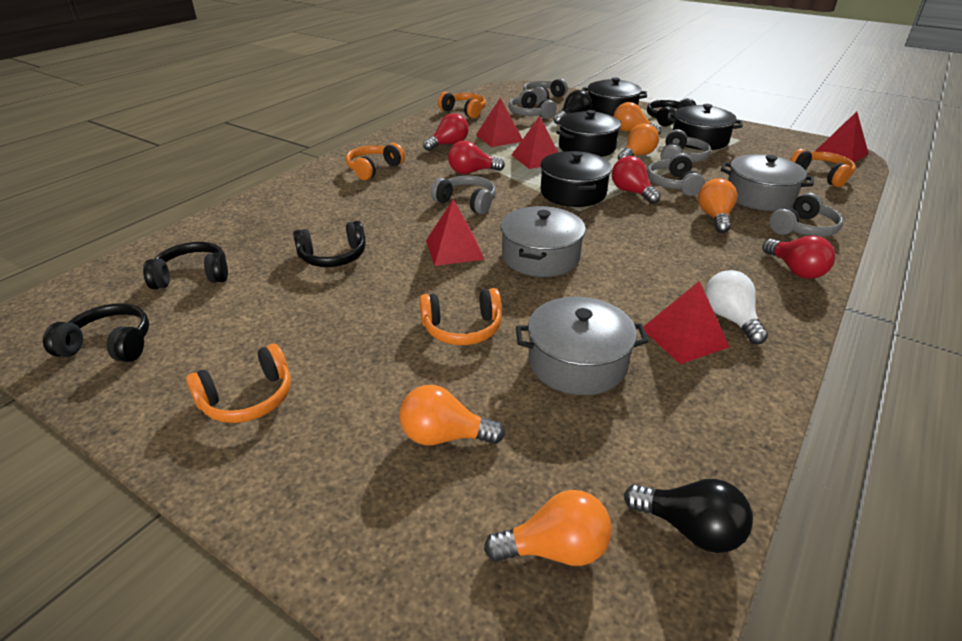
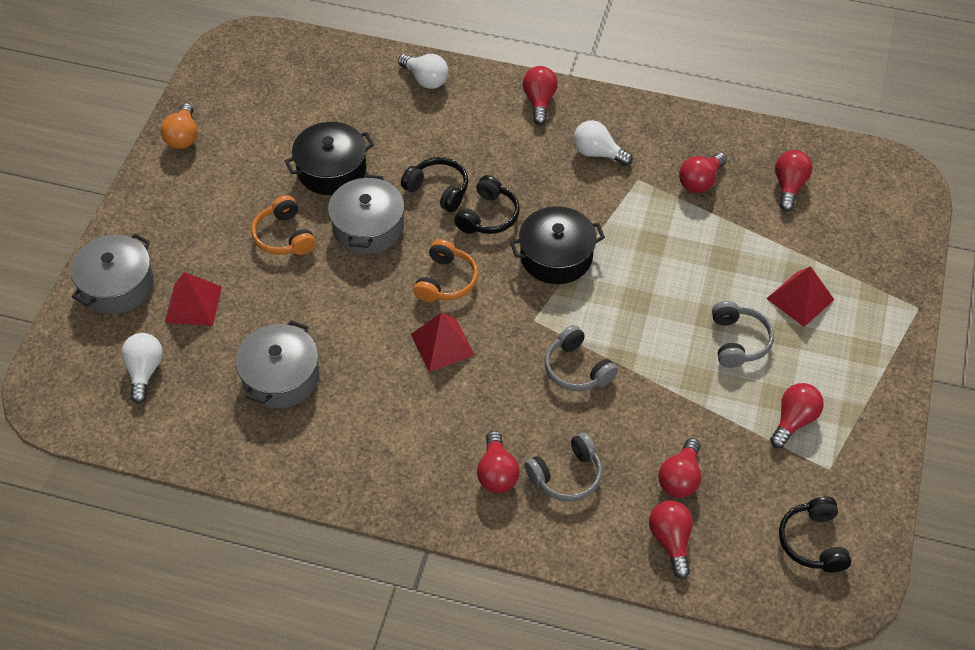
black headphones: 4 -> 3
black light bulb: 2 -> 0
black pot: 4 -> 2
grey headphones: 6 -> 3
orange headphones: 5 -> 2
orange light bulb: 5 -> 1
red light bulb: 4 -> 7
red pyramid: 5 -> 3
white light bulb: 1 -> 3

